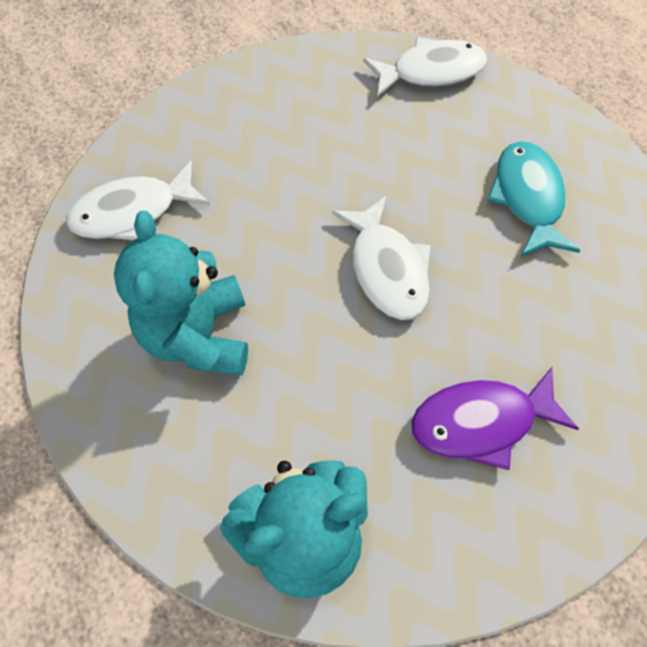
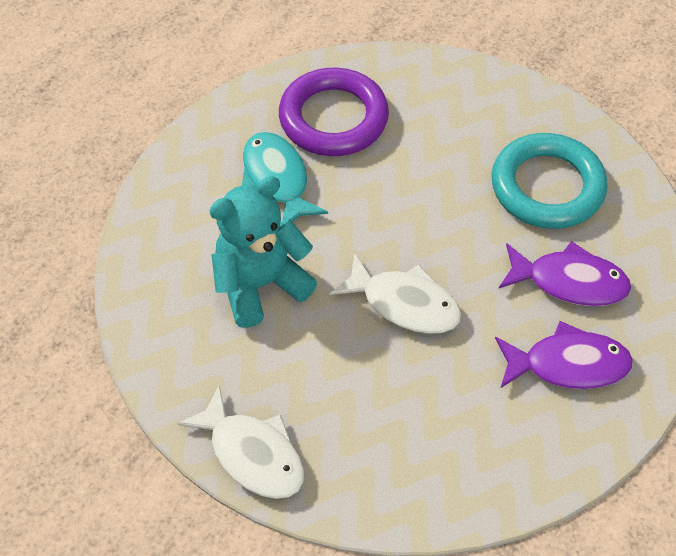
purple fish: 1 -> 2
purple ring: 0 -> 1
turquoise ring: 0 -> 1
turquoise teddy bear: 2 -> 1
white fish: 3 -> 2

